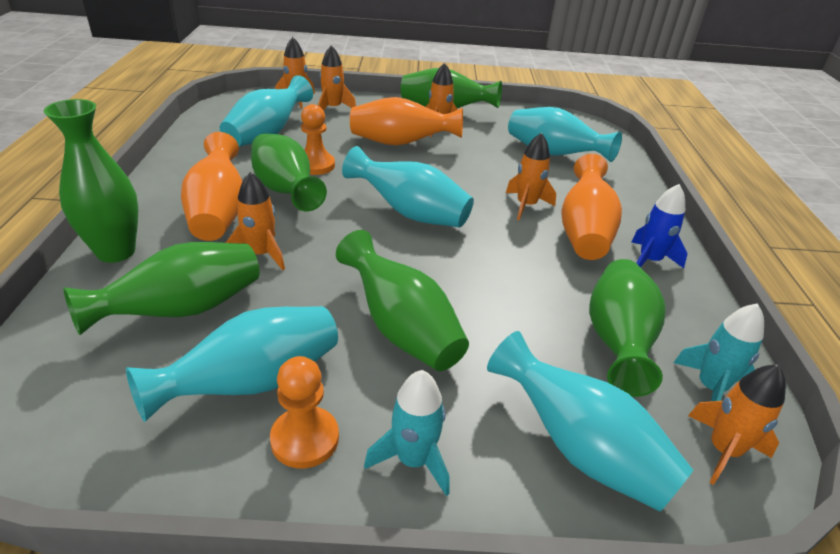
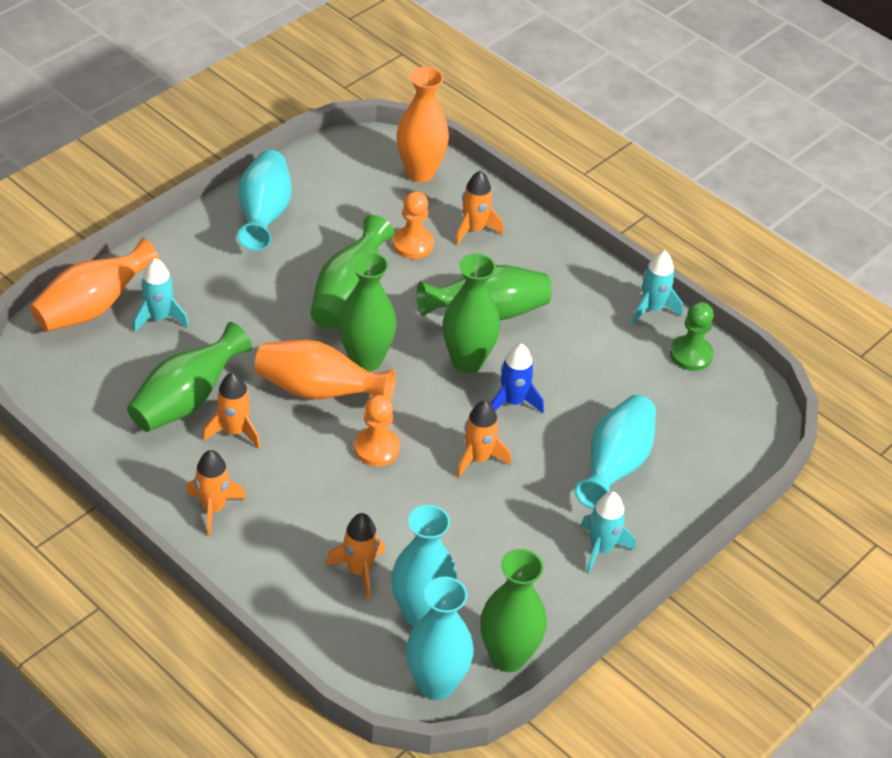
green pawn: 0 -> 1
orange rocket: 6 -> 5
turquoise rocket: 2 -> 3
turquoise vase: 5 -> 4

